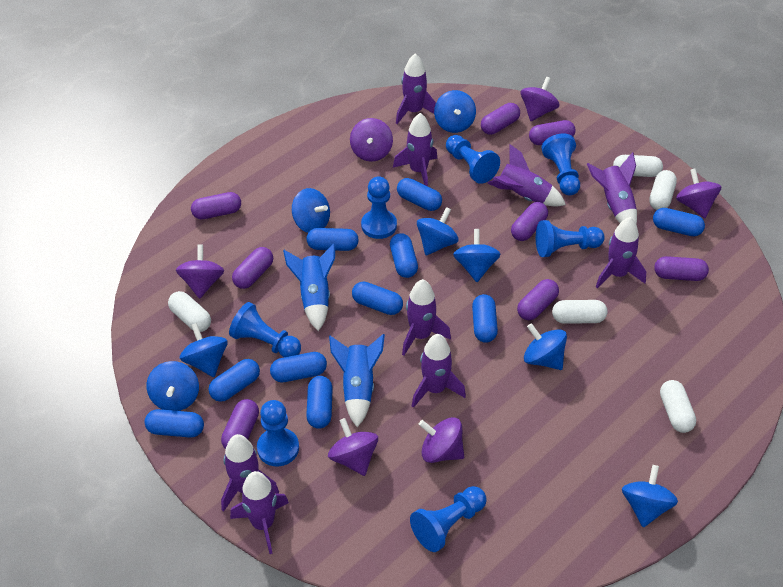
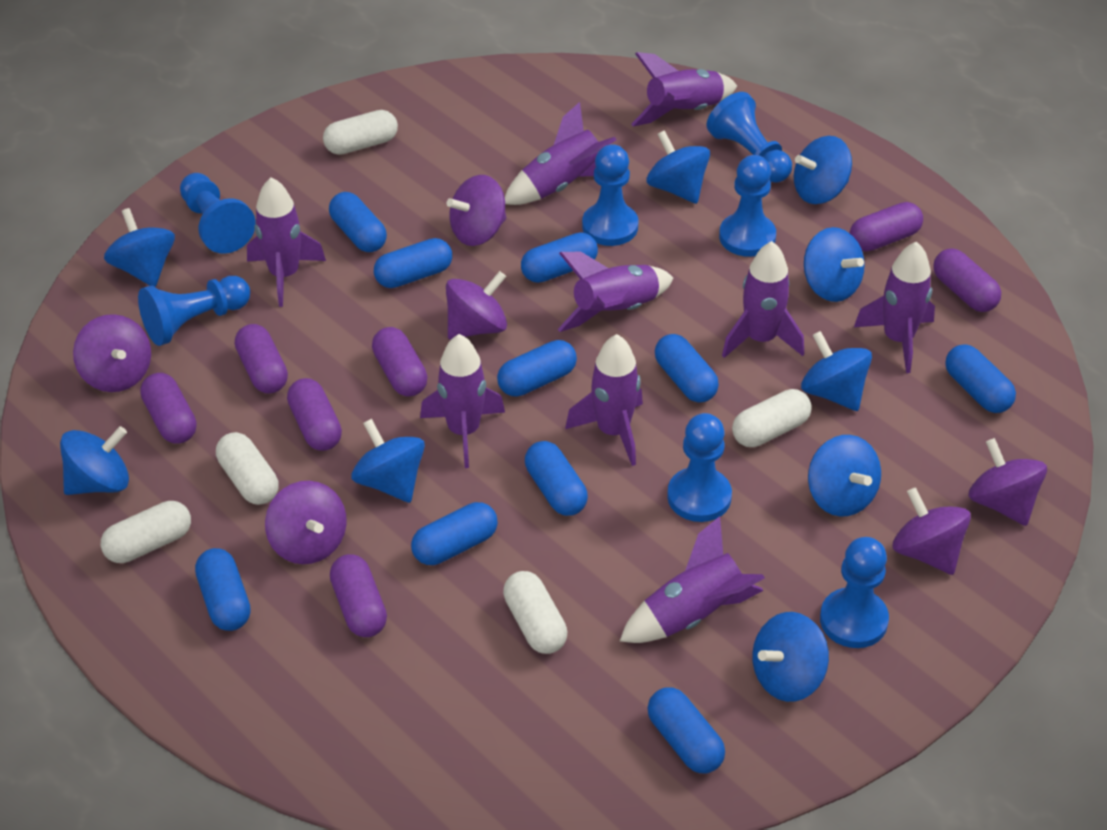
blue rocket: 2 -> 0
blue spinning top: 8 -> 9
purple capsule: 8 -> 7

